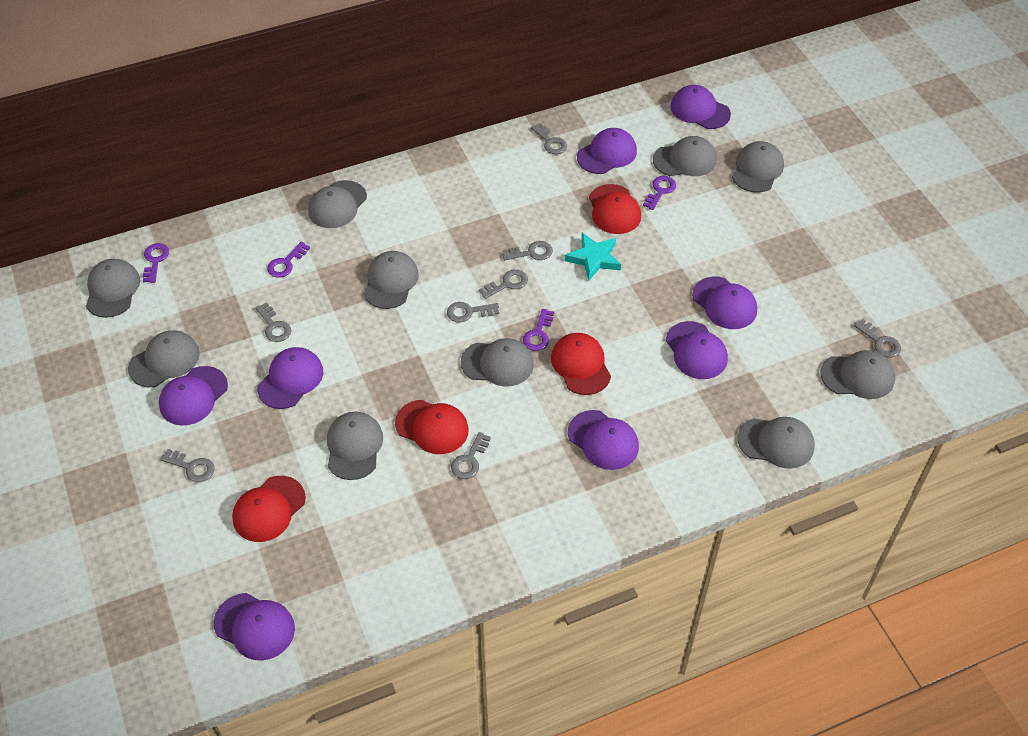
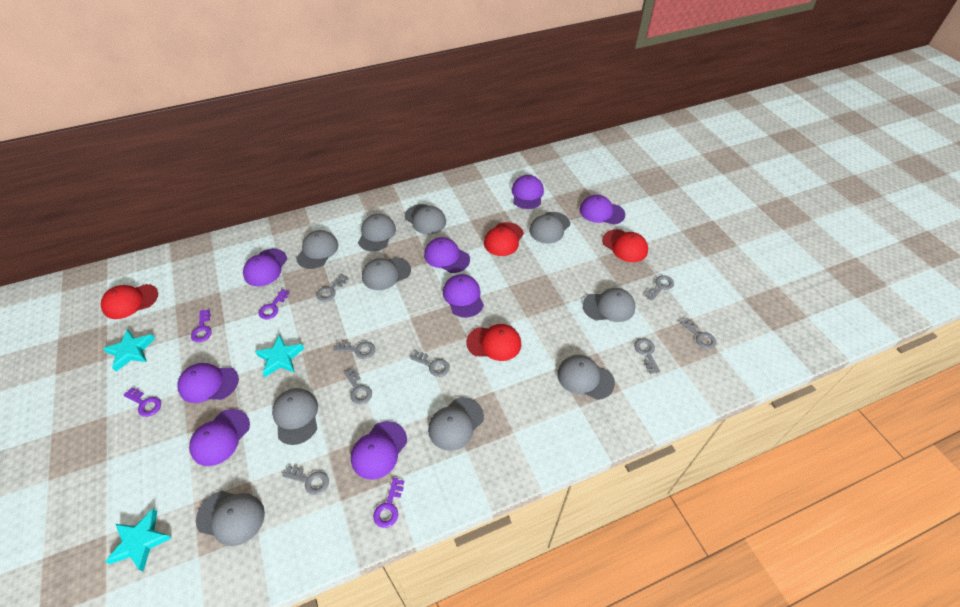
turquoise star: 1 -> 3

